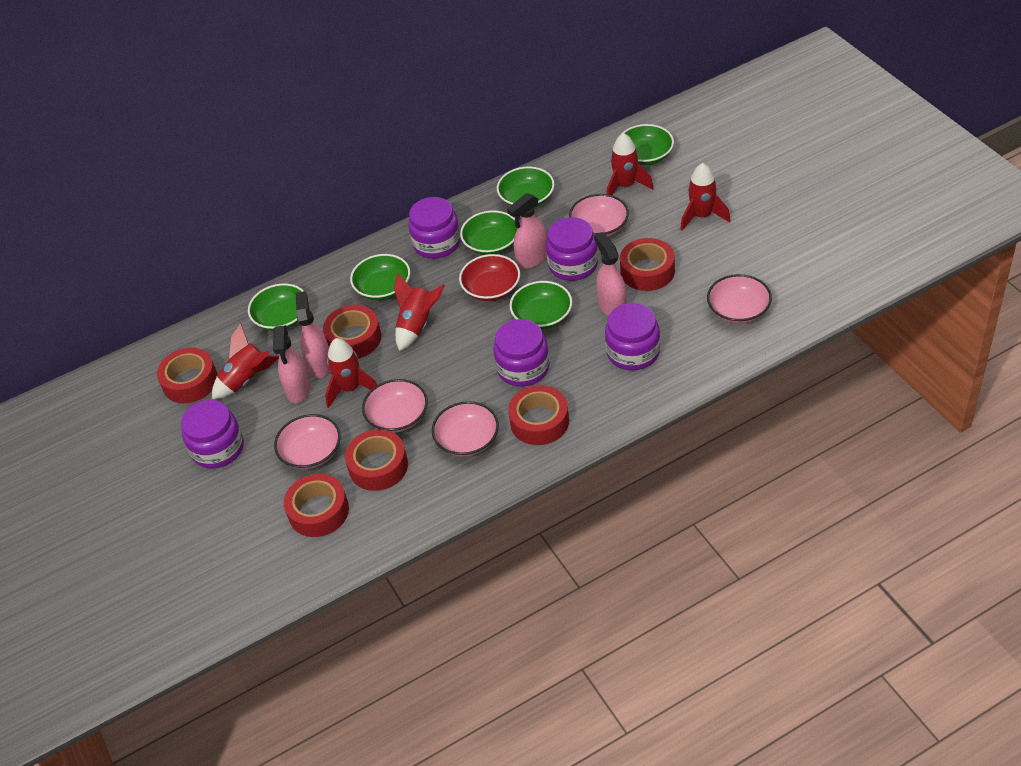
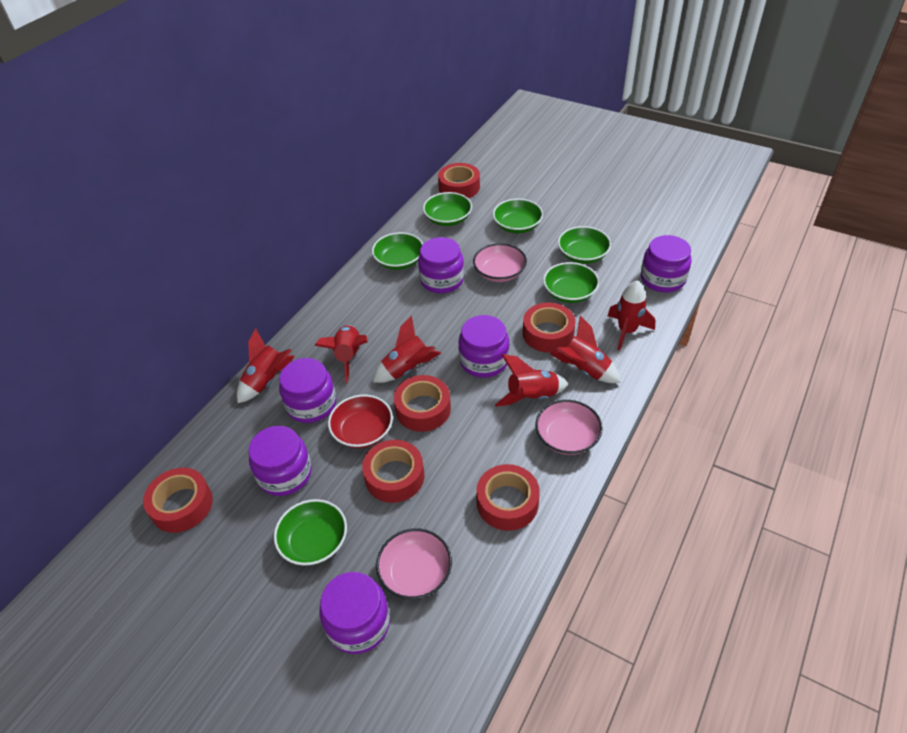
pink bowl: 5 -> 3
pink spray bottle: 4 -> 0
purple jar: 5 -> 6
red rocket: 5 -> 6

